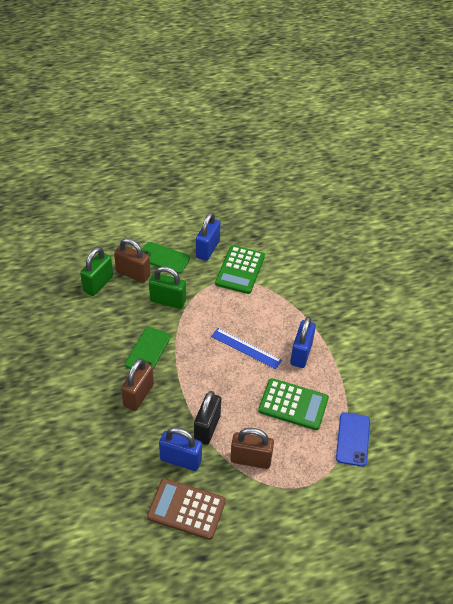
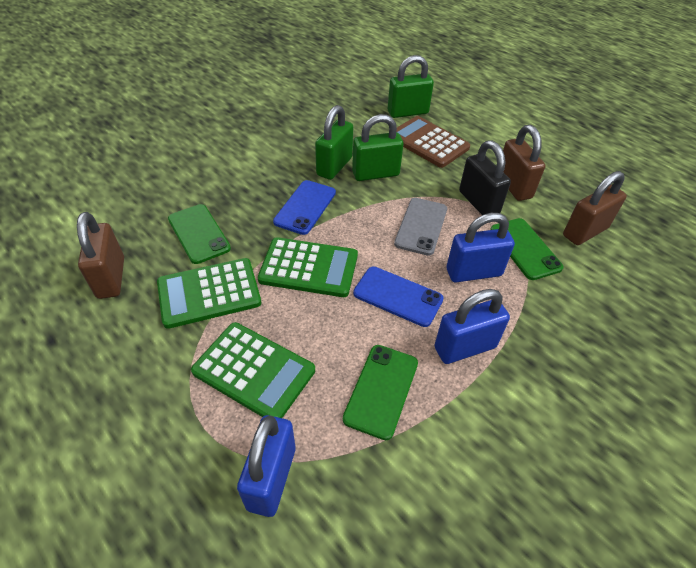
blue phone: 1 -> 2
blue ruler: 1 -> 0
green calculator: 2 -> 3
green padlock: 2 -> 3
green phone: 2 -> 3
grey phone: 0 -> 1

